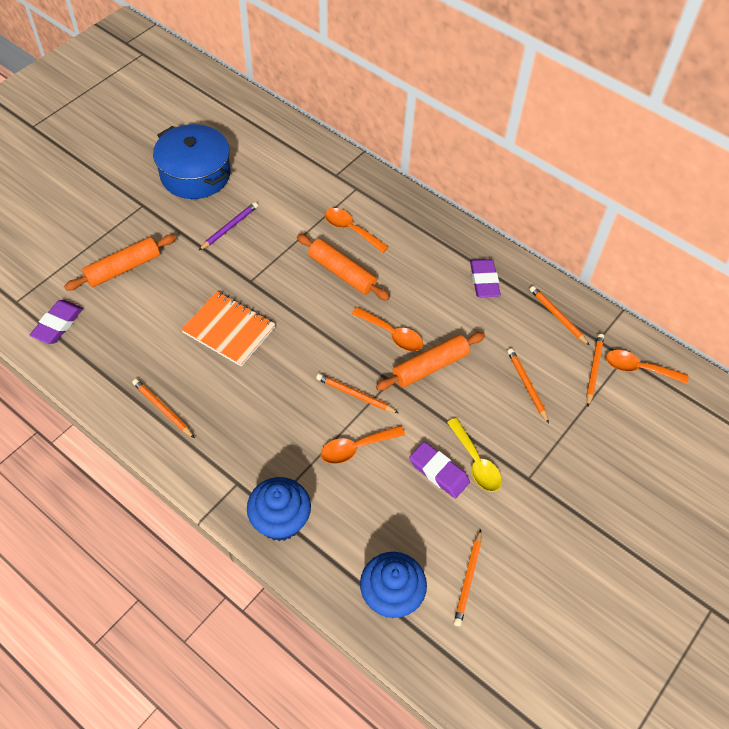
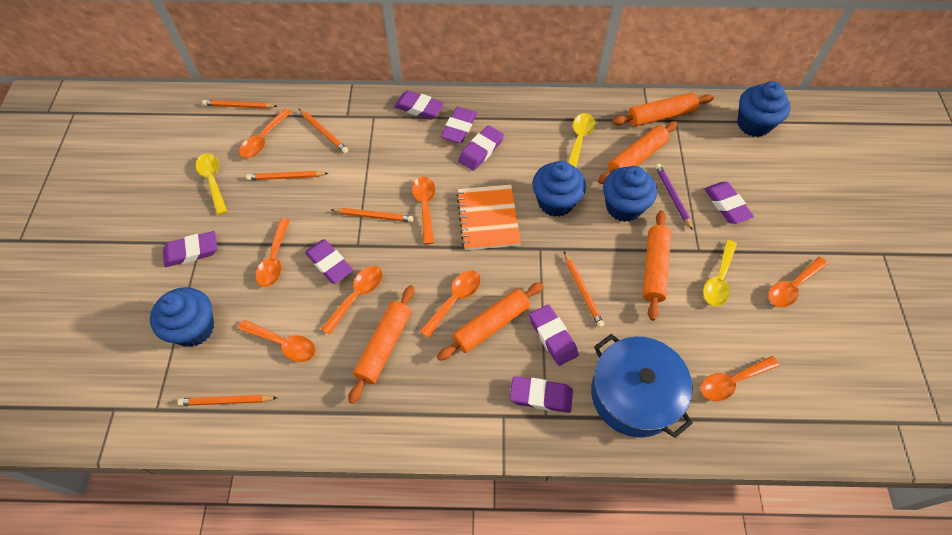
blue cupcake: 2 -> 4
orange rolling pin: 3 -> 5
orange spoon: 4 -> 8
purple eraser: 3 -> 8
yellow spoon: 1 -> 3

